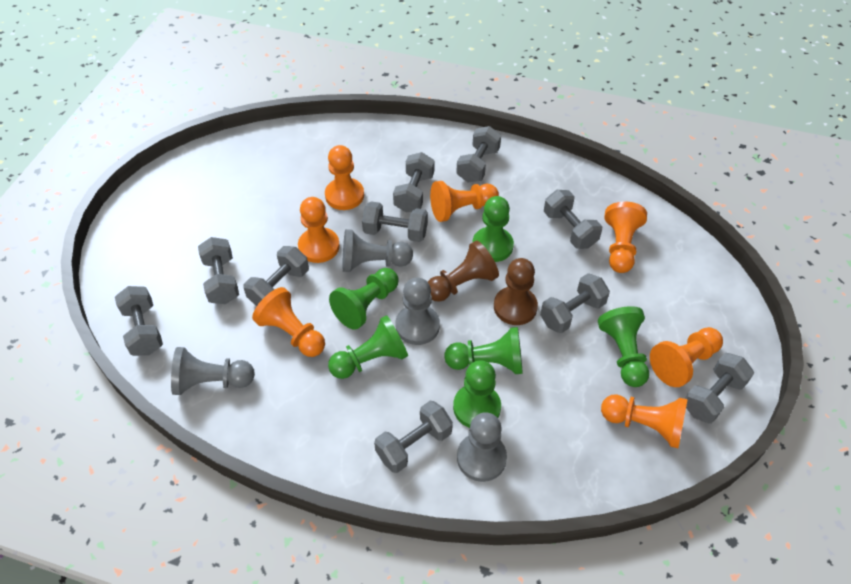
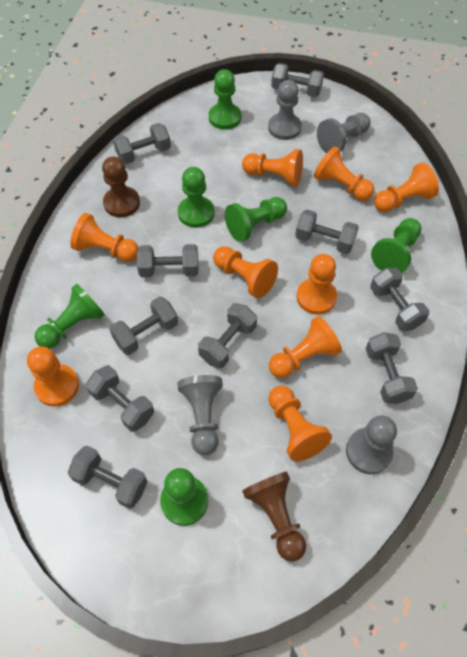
orange pawn: 7 -> 9

